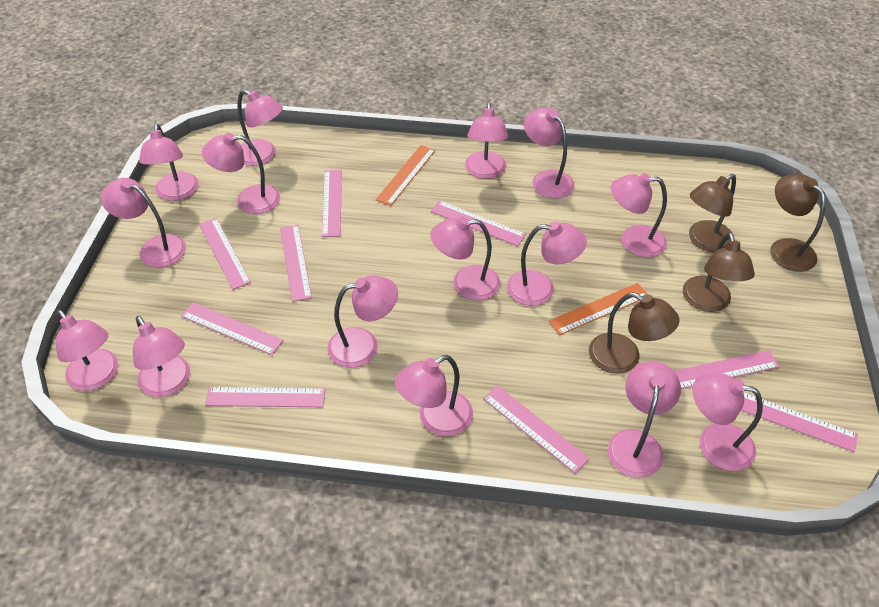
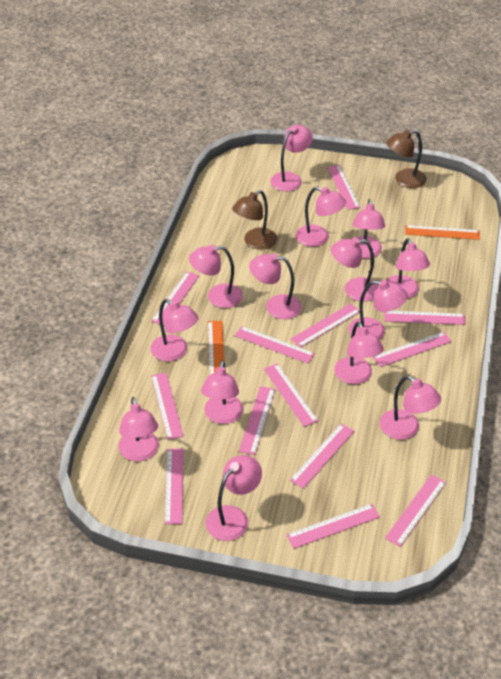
brown lamp: 4 -> 2
pink lamp: 15 -> 14
pink ruler: 9 -> 13

